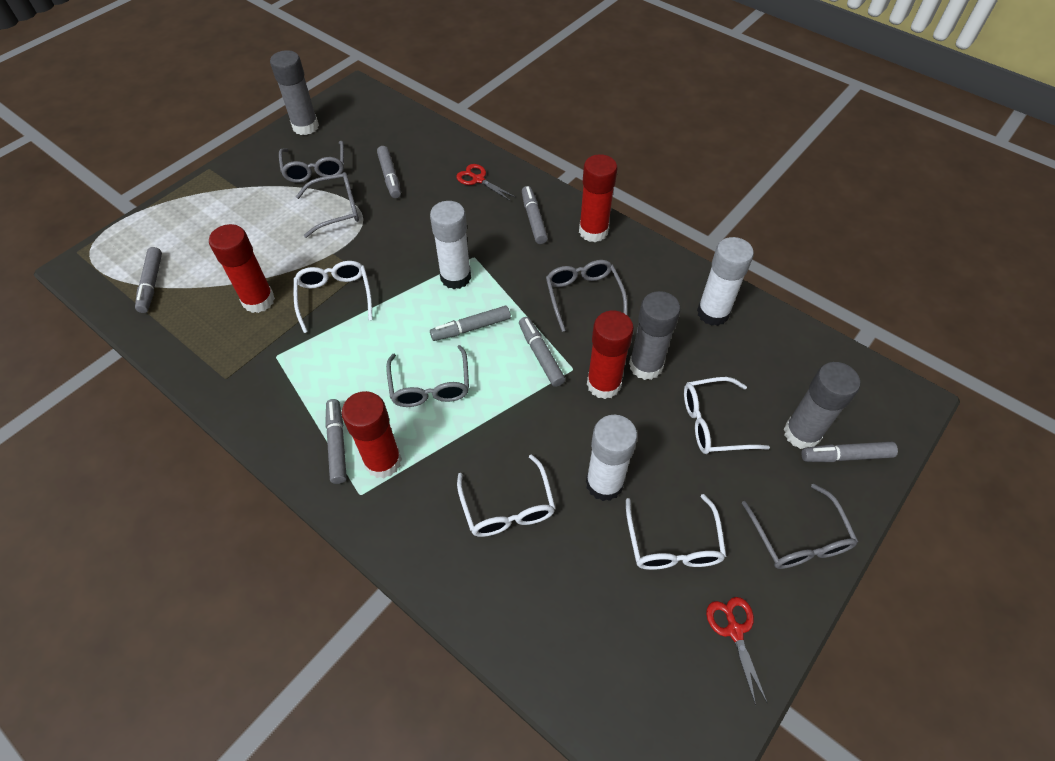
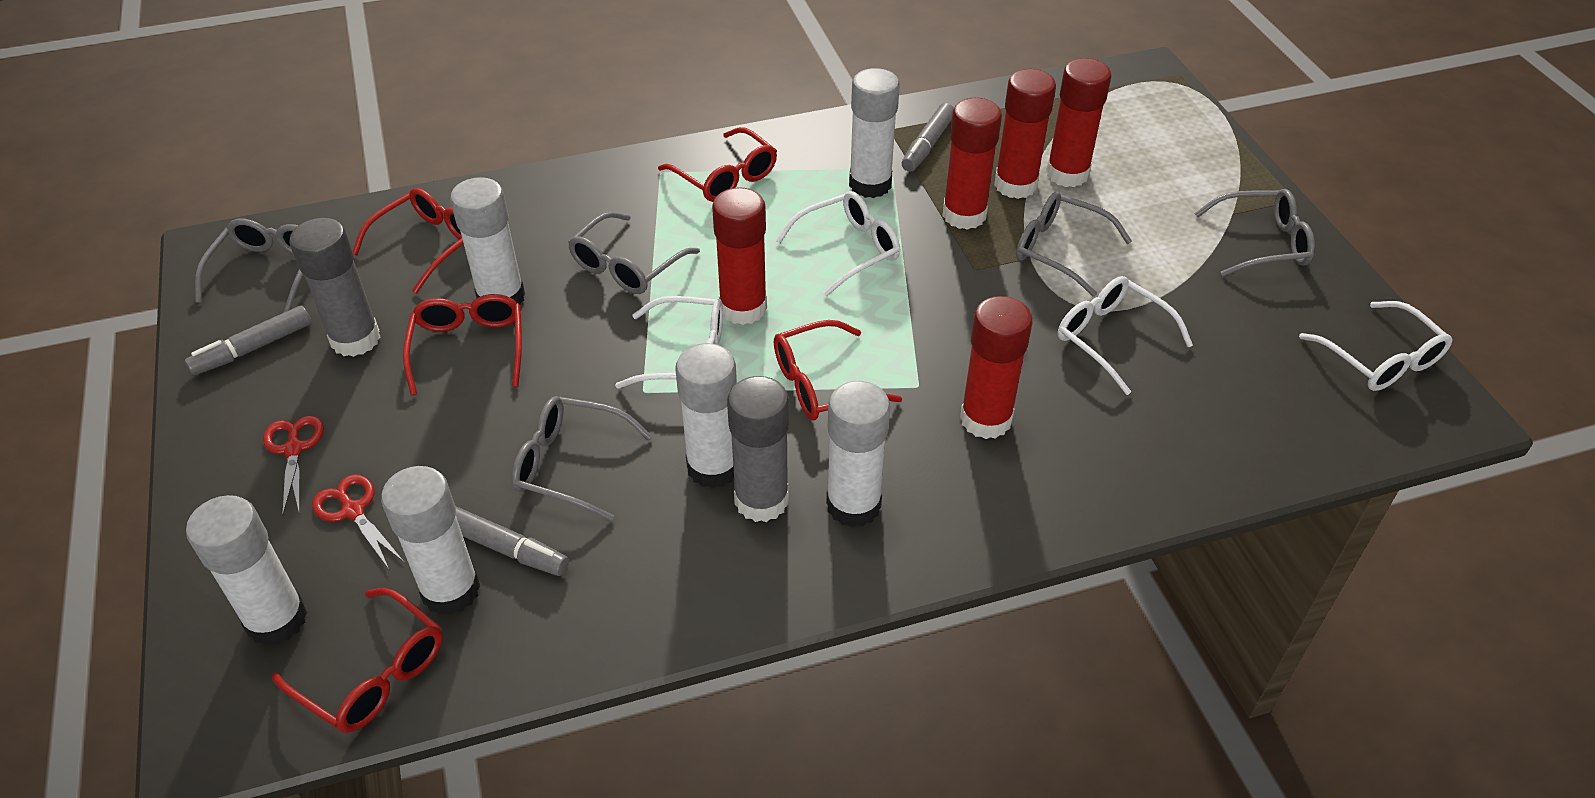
grey glue stick: 3 -> 2
grey marker: 7 -> 3
red glasses: 0 -> 5
red glue stick: 4 -> 5
white glue stick: 3 -> 6

